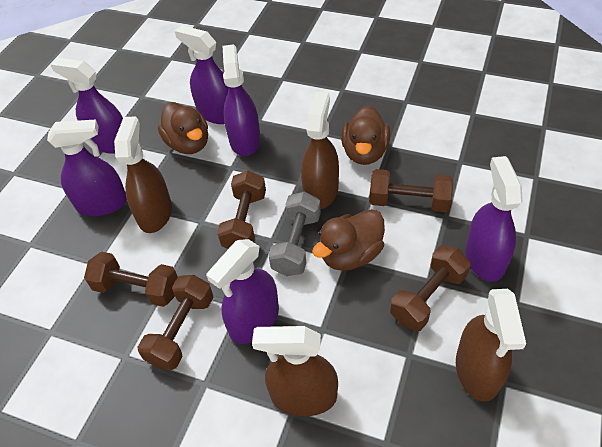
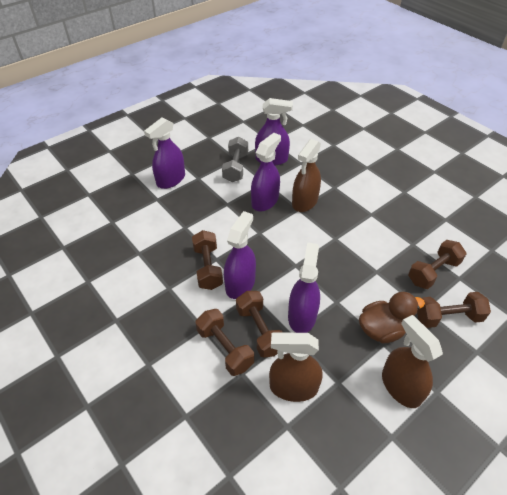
brown duck: 3 -> 1
brown spray bottle: 4 -> 3
purple spray bottle: 6 -> 5

